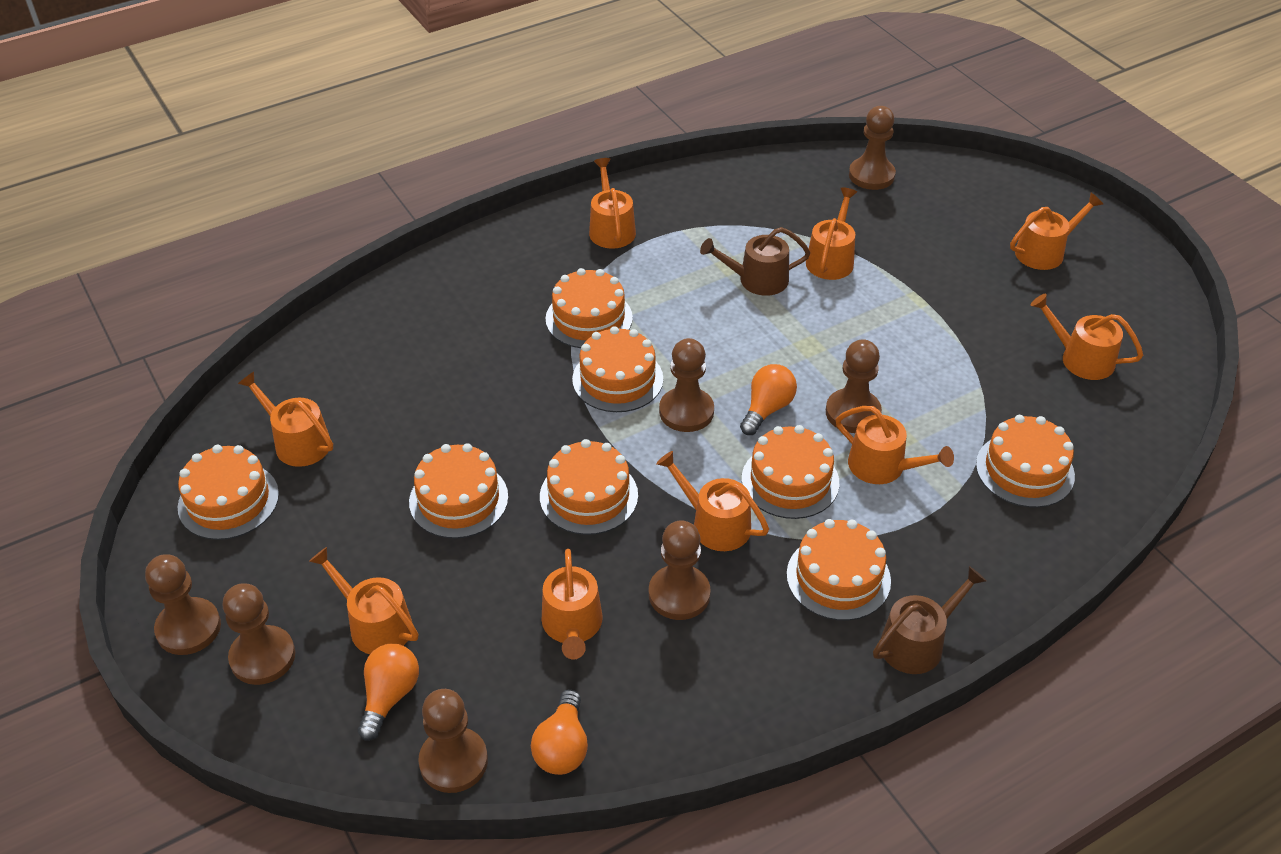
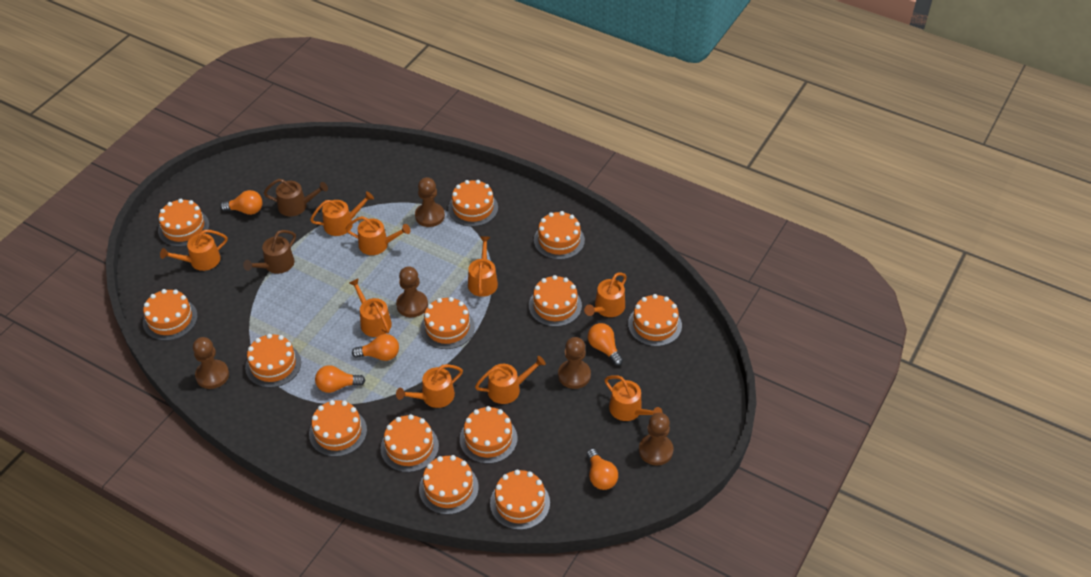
brown pawn: 7 -> 5
orange cake: 8 -> 13
orange light bulb: 3 -> 5

